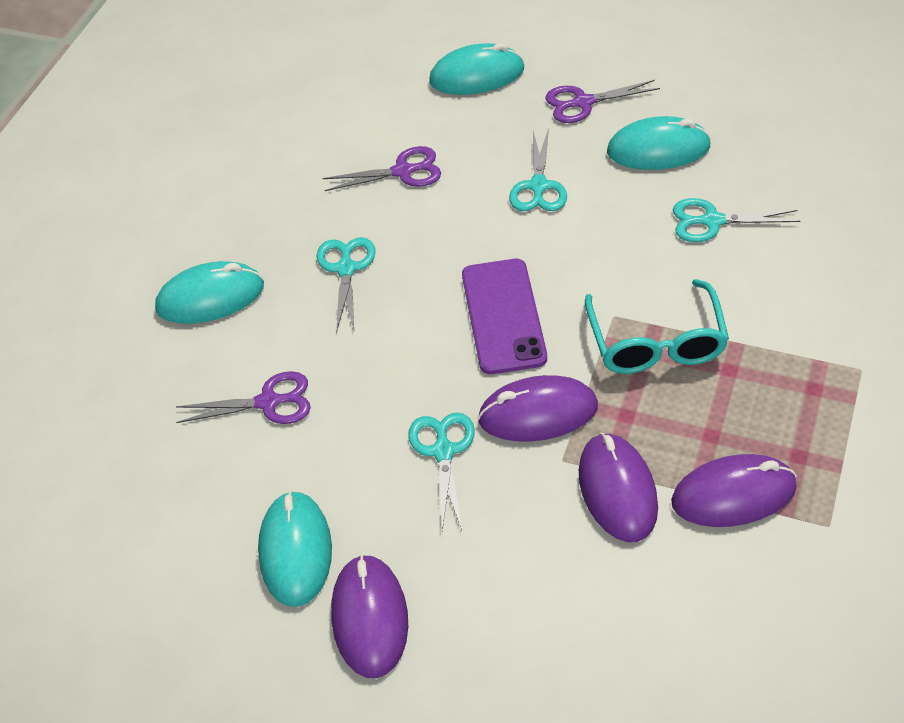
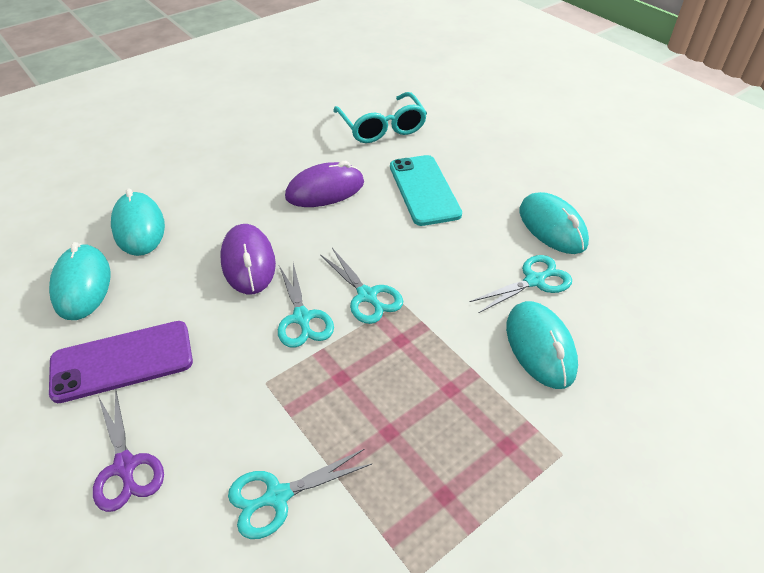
purple mouse: 4 -> 2
purple scissors: 3 -> 1
turquoise phone: 0 -> 1

